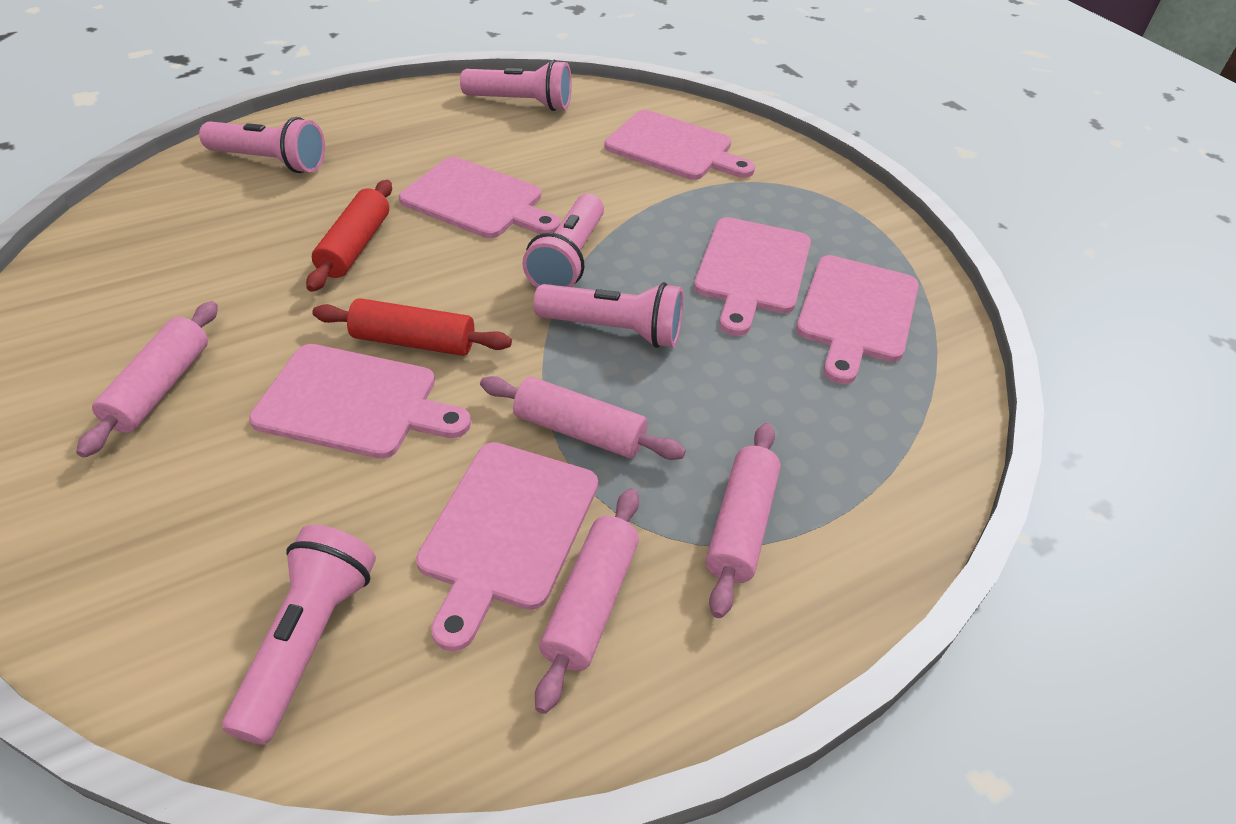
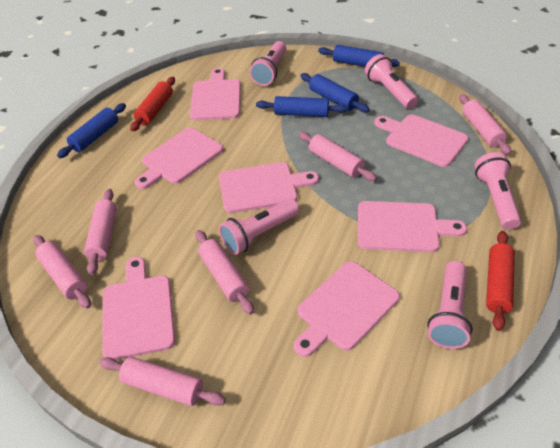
blue rolling pin: 0 -> 4
pink cutting board: 6 -> 7
pink rolling pin: 4 -> 6

